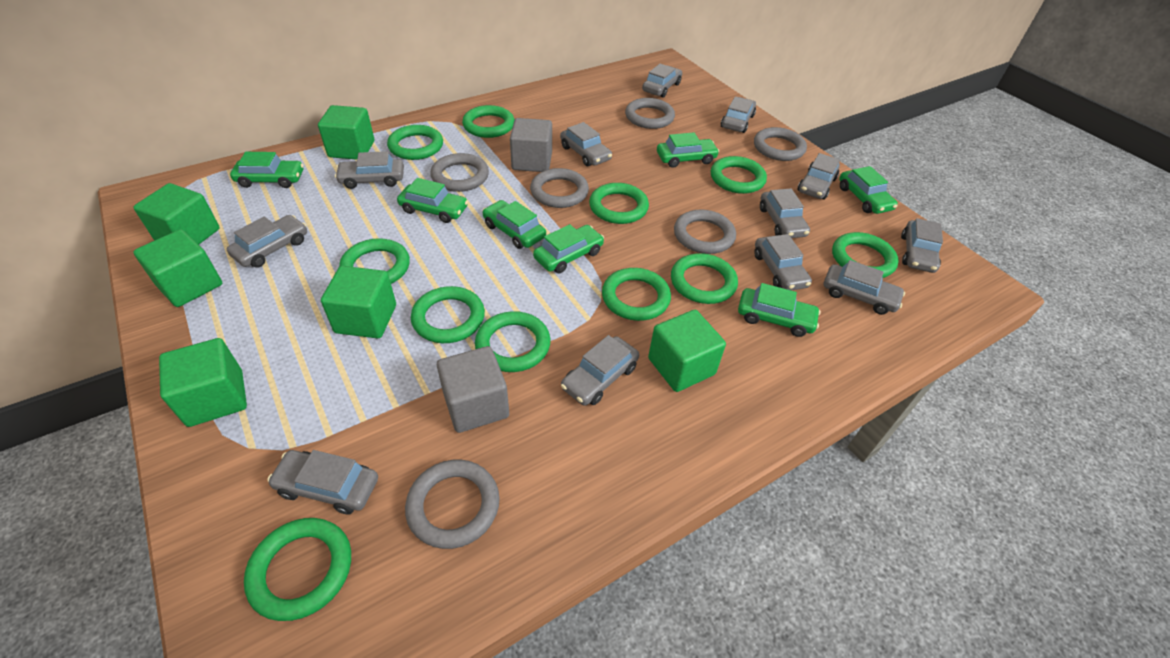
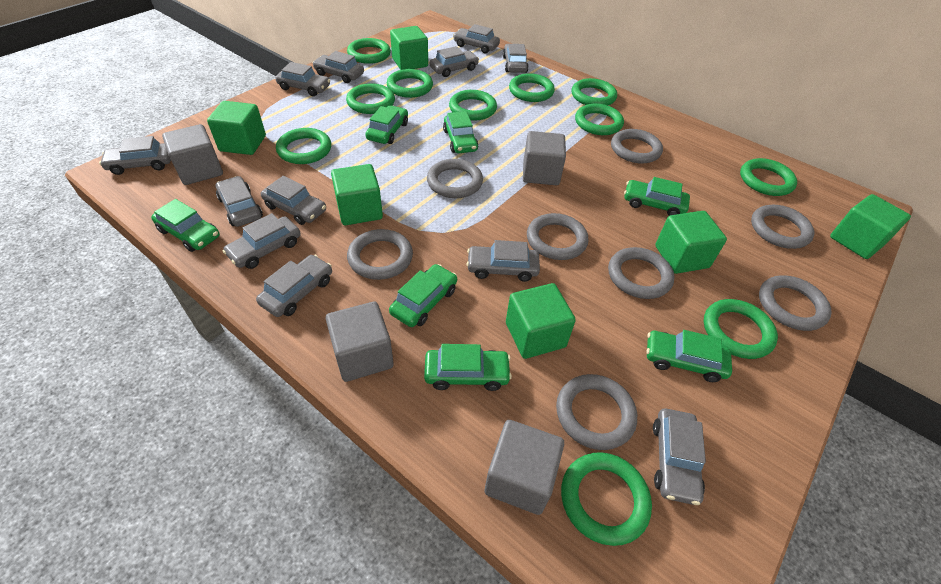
grey cube: 2 -> 4
grey ring: 6 -> 8

